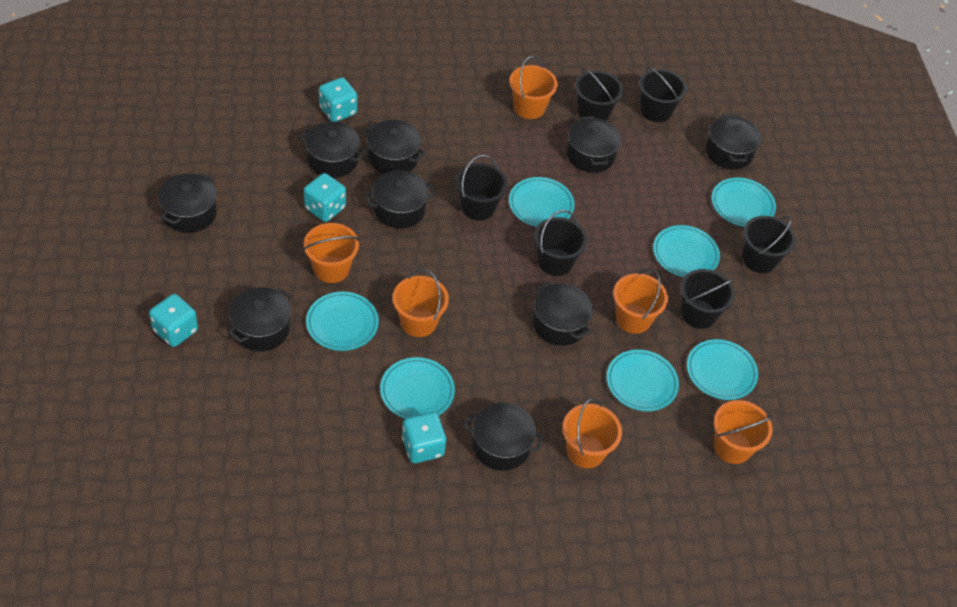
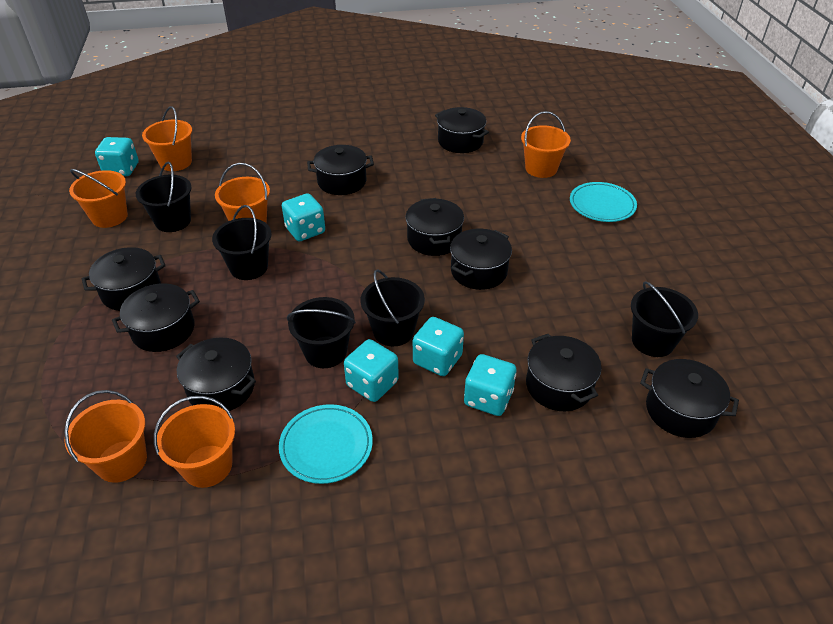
black bucket: 6 -> 5
turquoise dice: 4 -> 5
turquoise plate: 7 -> 2

